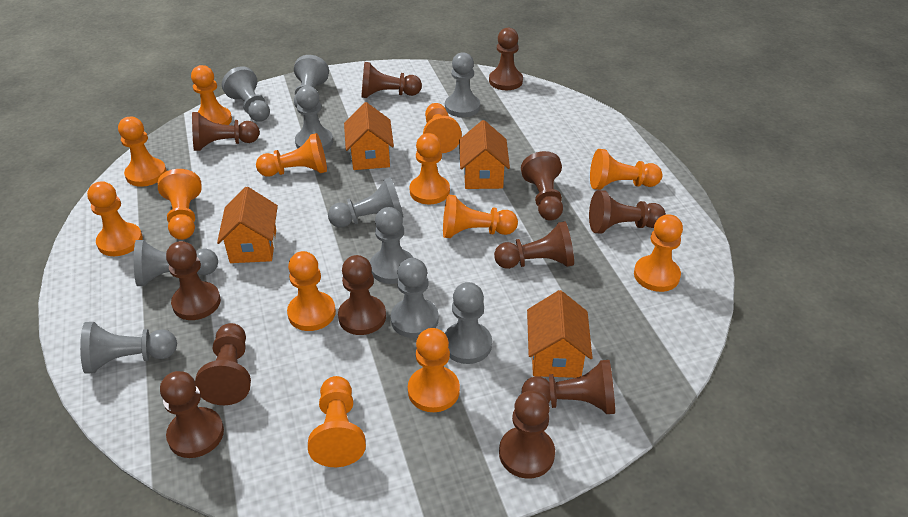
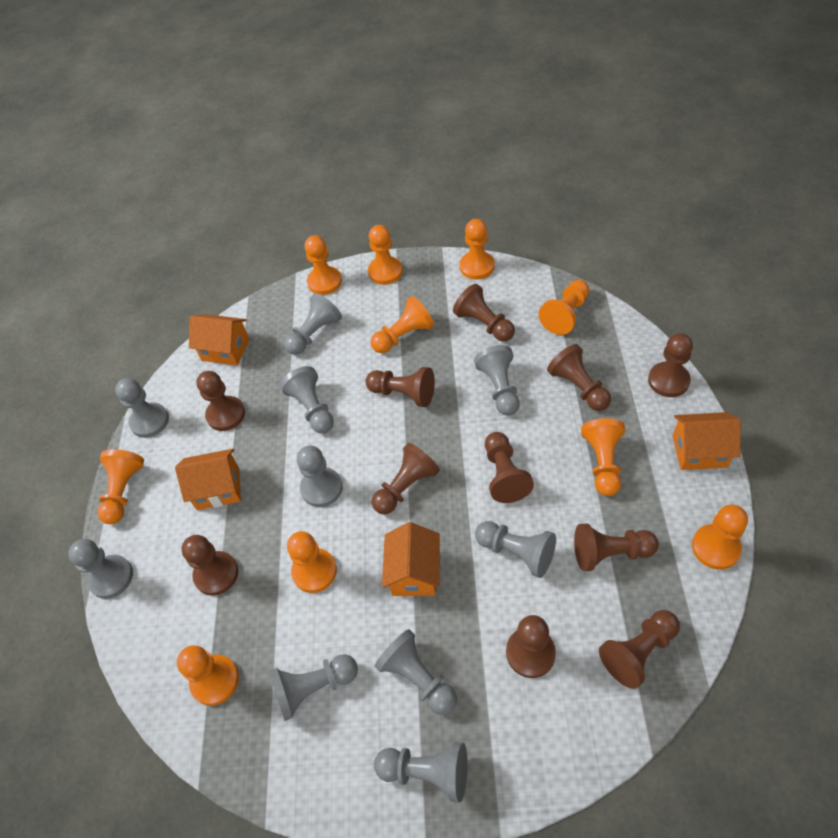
brown pawn: 12 -> 11
orange pawn: 13 -> 10

